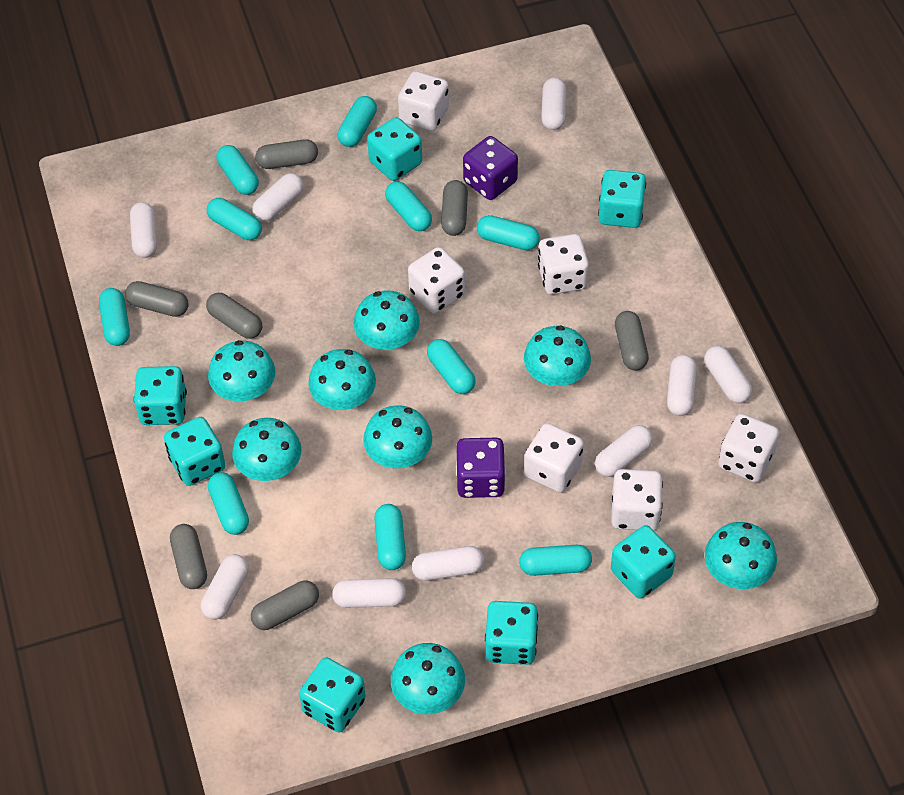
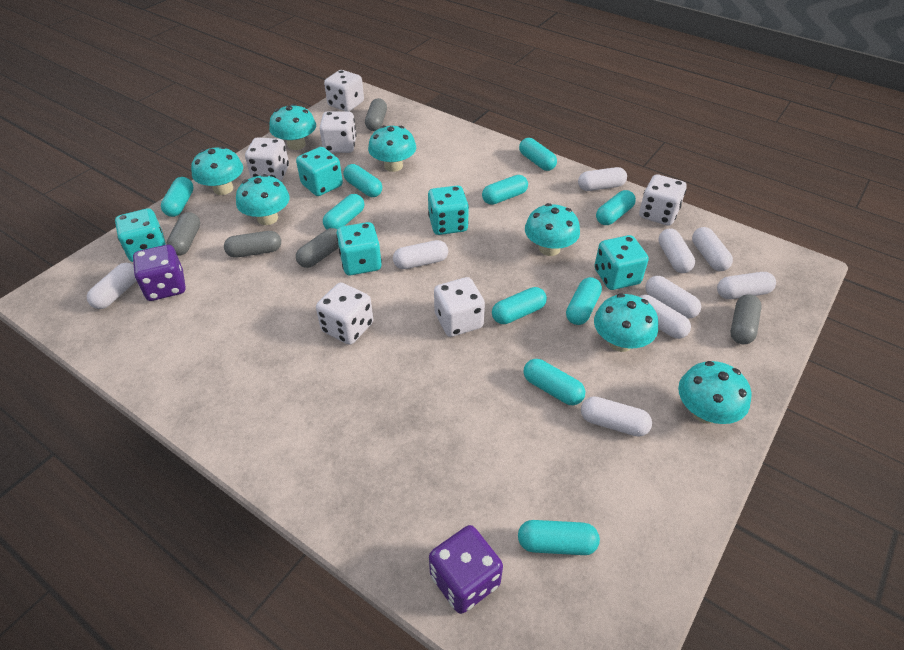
grey capsule: 7 -> 5
turquoise dice: 7 -> 5
turquoise mushroom: 8 -> 7

